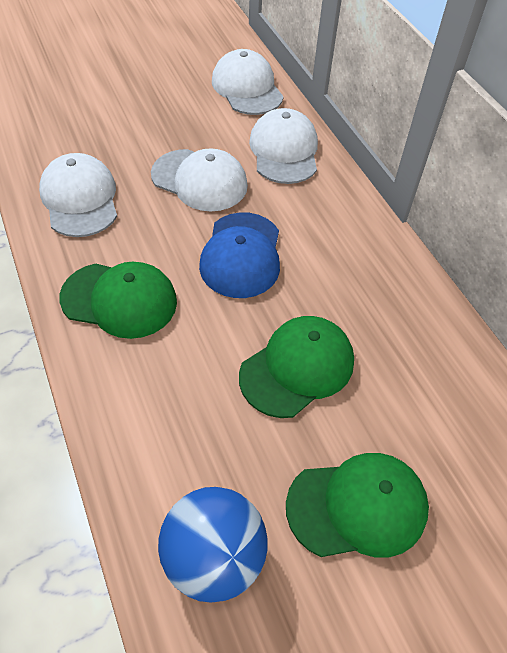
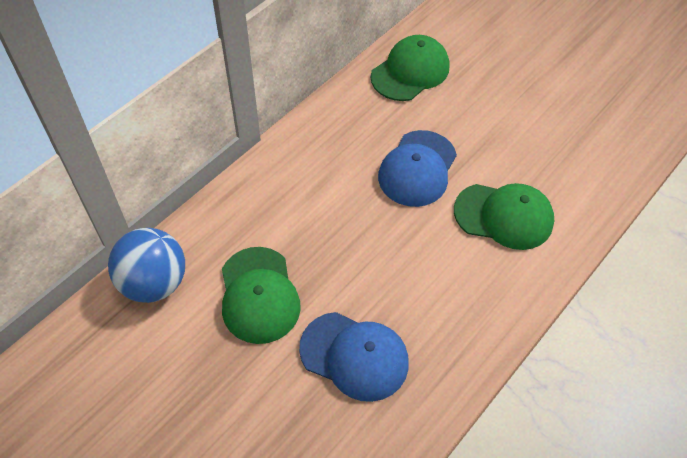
blue cap: 1 -> 2
white cap: 4 -> 0

